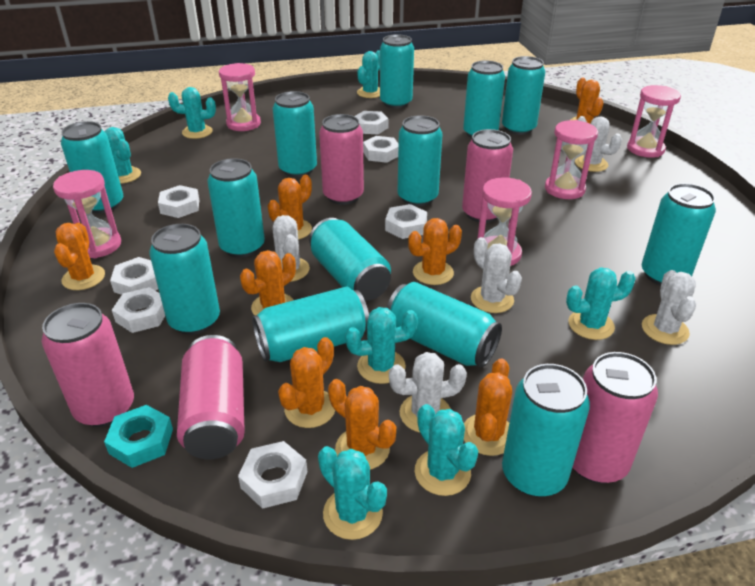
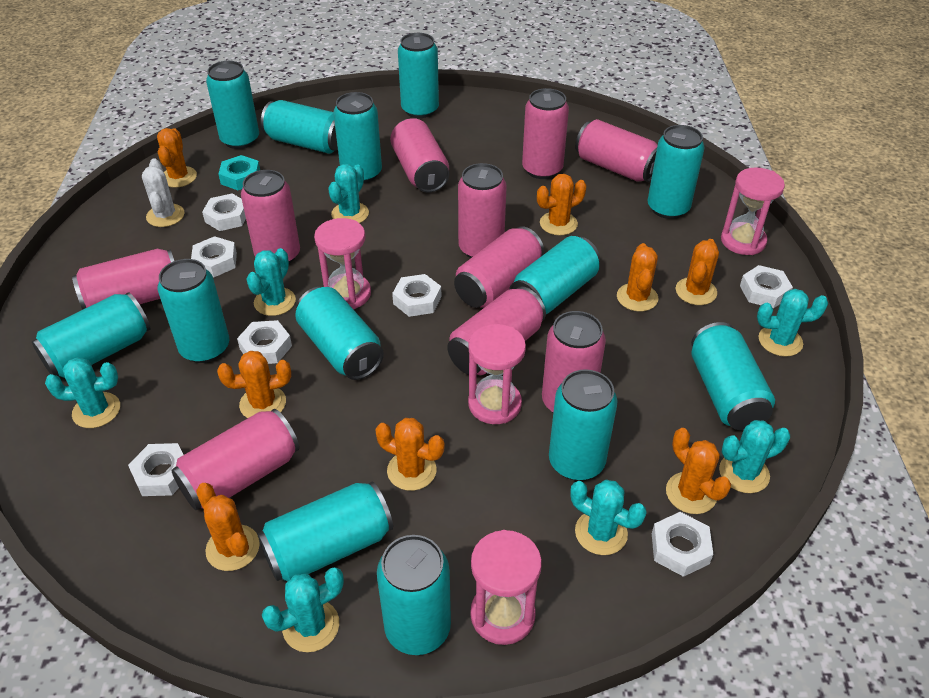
pink can: 5 -> 10
pink hourglass: 5 -> 4
white cactus: 5 -> 1

